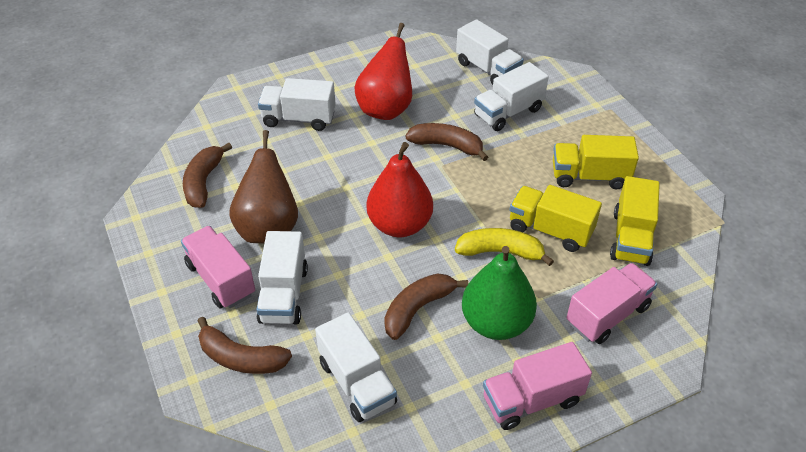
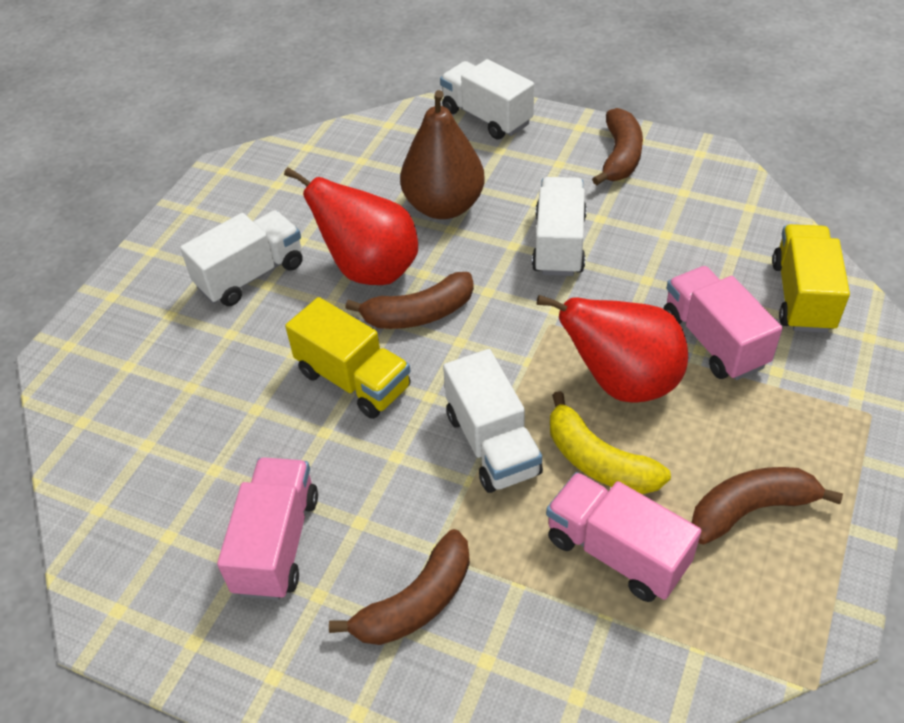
green pear: 1 -> 0
white truck: 5 -> 4
yellow truck: 3 -> 2

